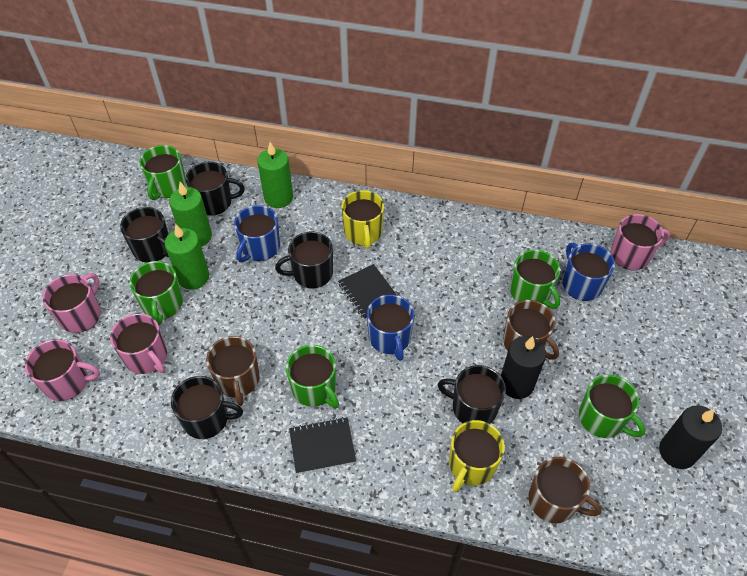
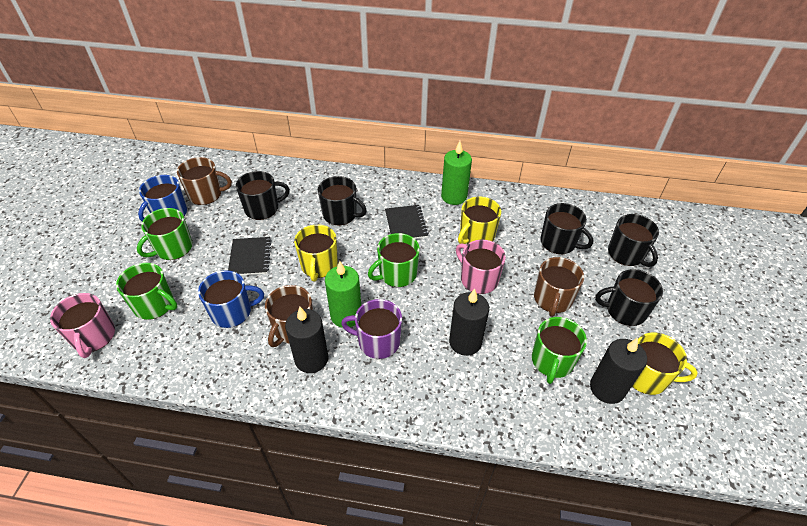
black candle: 2 -> 3
blue mug: 3 -> 2
green candle: 3 -> 2
green mug: 5 -> 4
pink mug: 4 -> 2
purple mug: 0 -> 1
yellow mug: 2 -> 3

